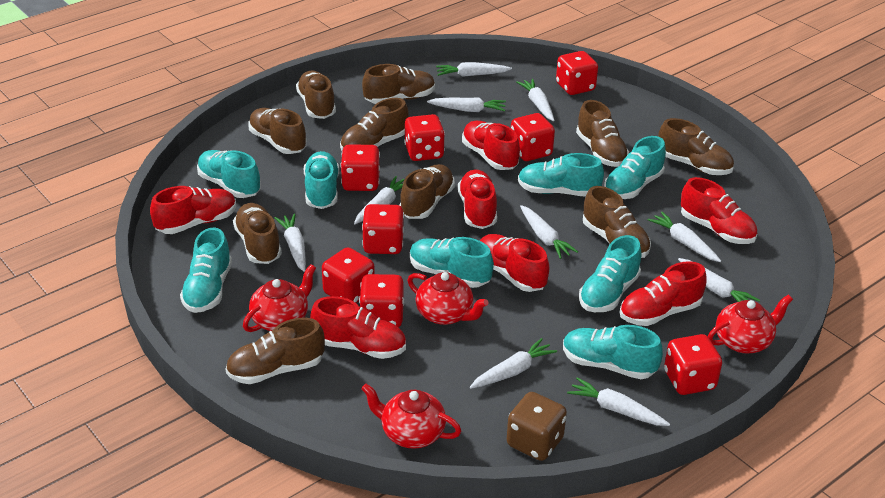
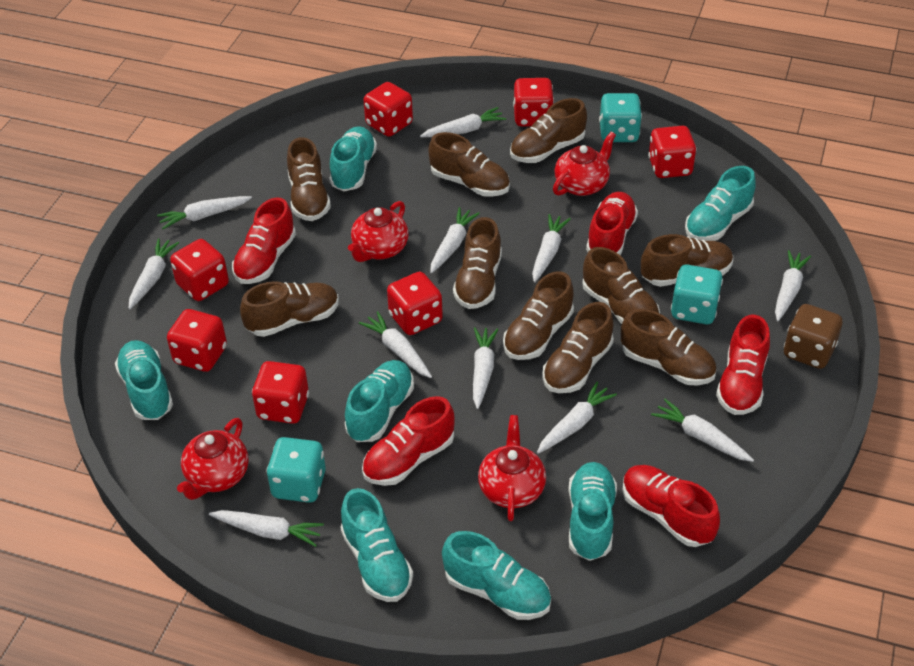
red dice: 8 -> 7
red shoe: 7 -> 5
turquoise dice: 0 -> 3
turquoise shoe: 8 -> 7
white carrot: 10 -> 11

